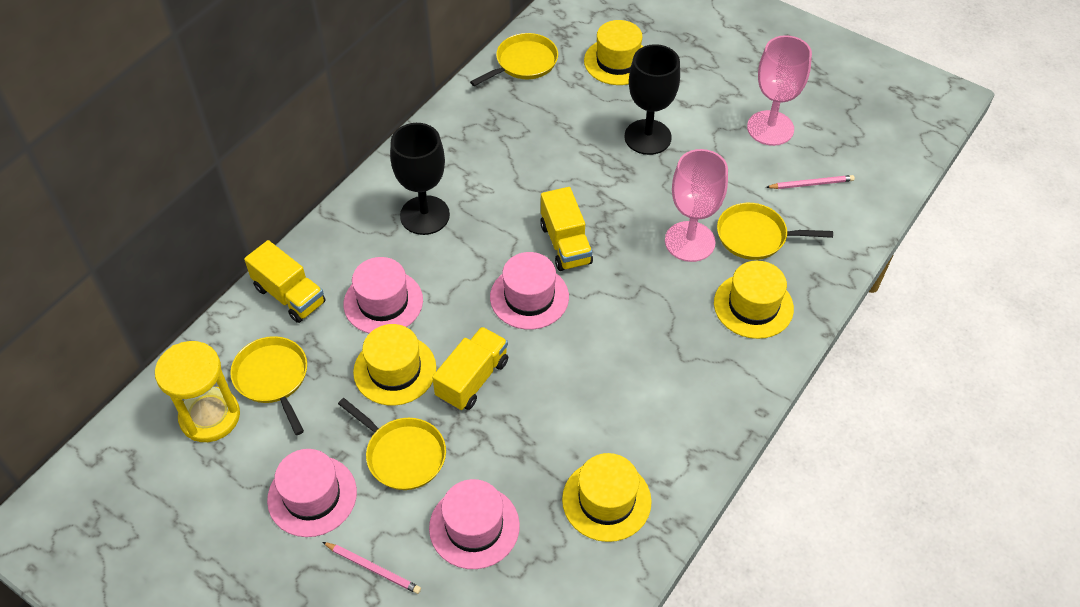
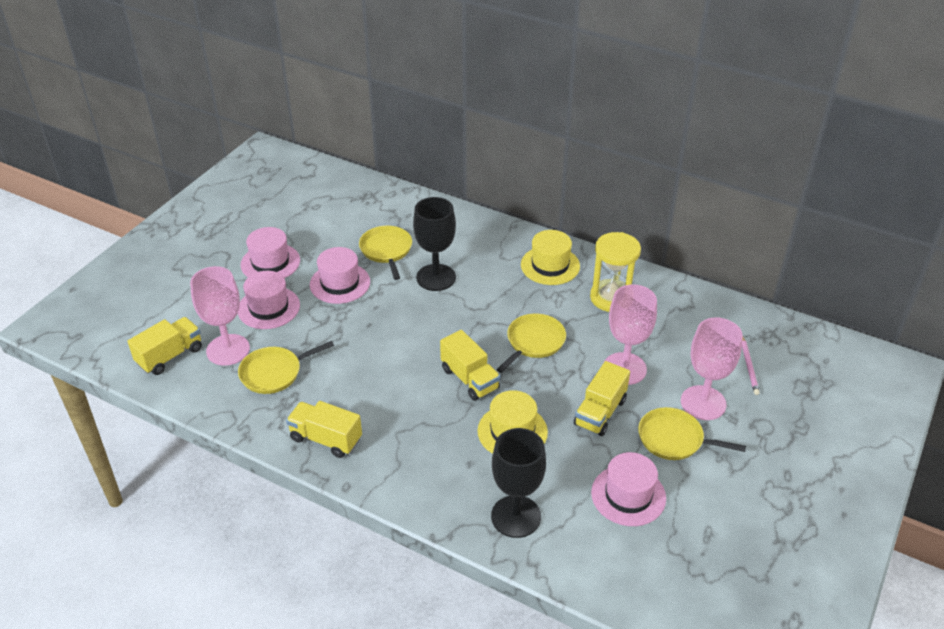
pink goblet: 2 -> 3
pink pencil: 2 -> 1
yellow hat: 4 -> 2
yellow truck: 3 -> 4

